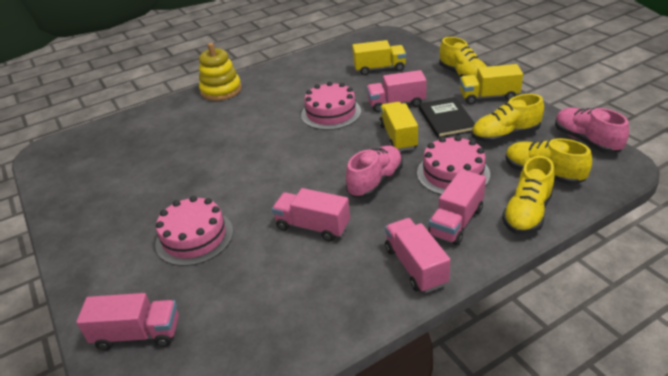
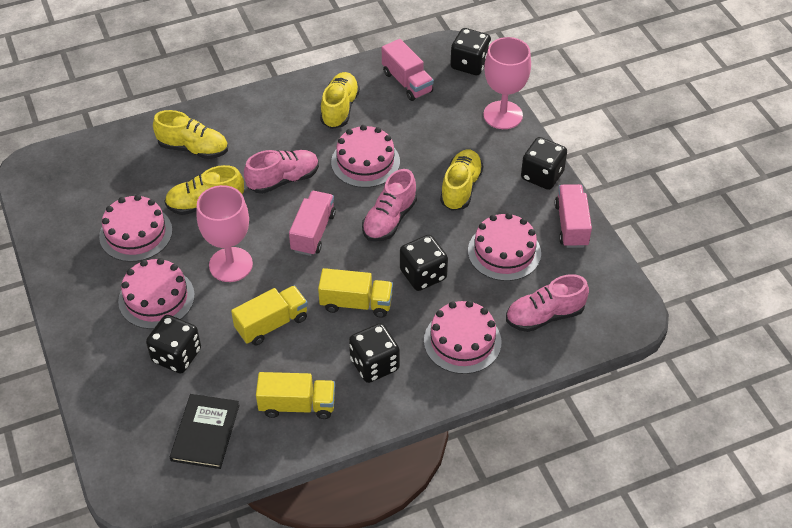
black dice: 0 -> 5
pink cake: 3 -> 5
pink goblet: 0 -> 2
pink shoe: 2 -> 3
pink truck: 5 -> 3
yellow stacking toy: 1 -> 0

